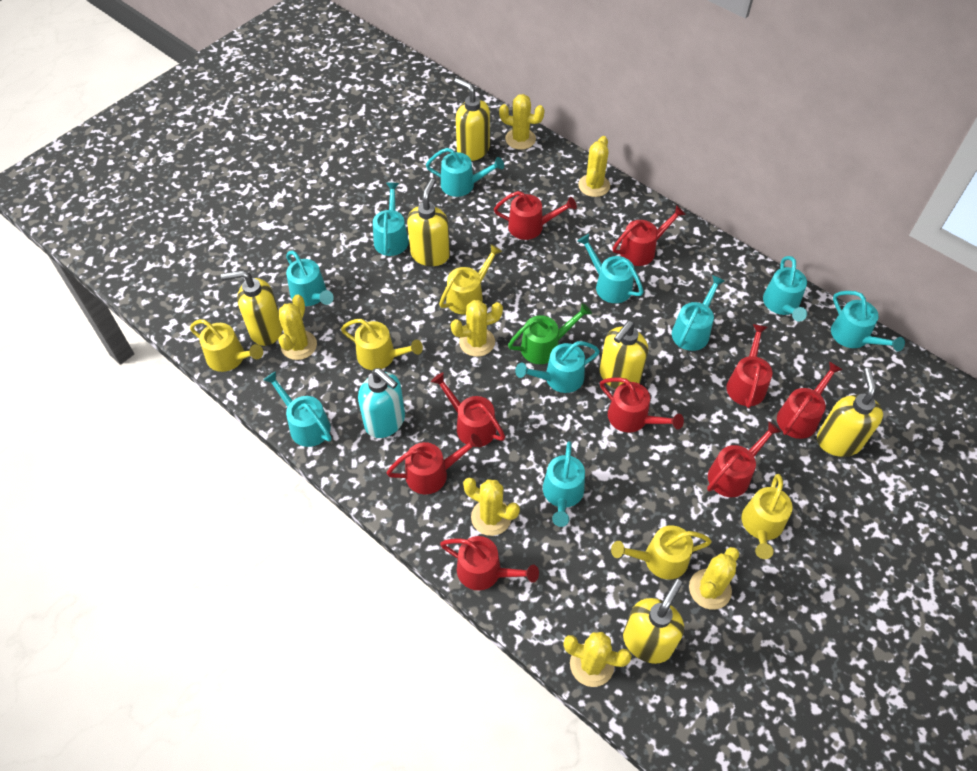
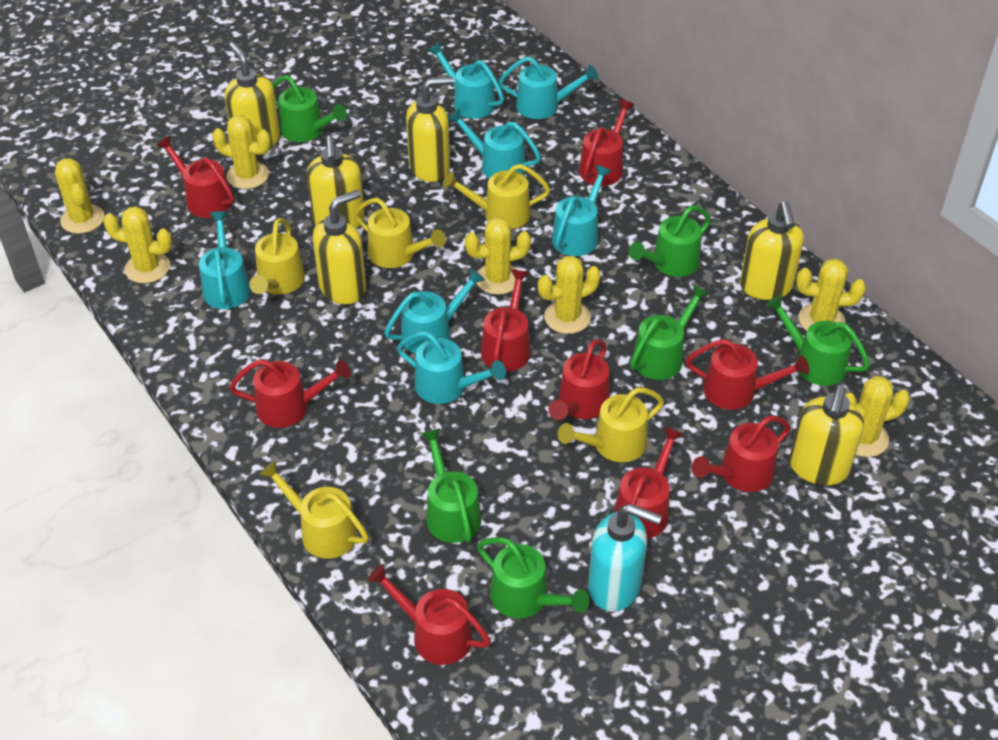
green watering can: 1 -> 6
turquoise watering can: 10 -> 7

